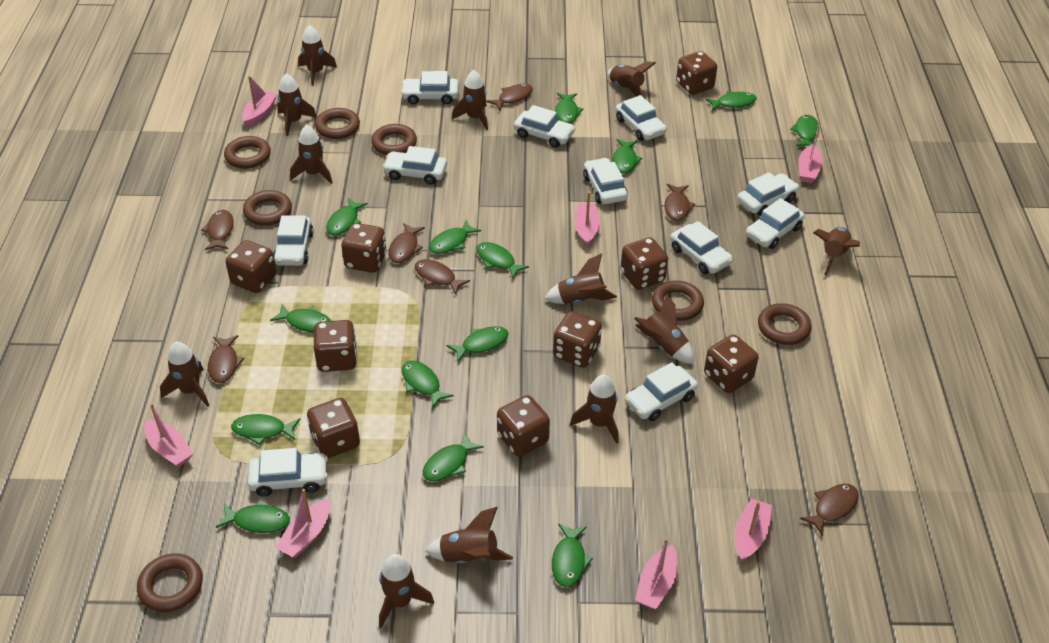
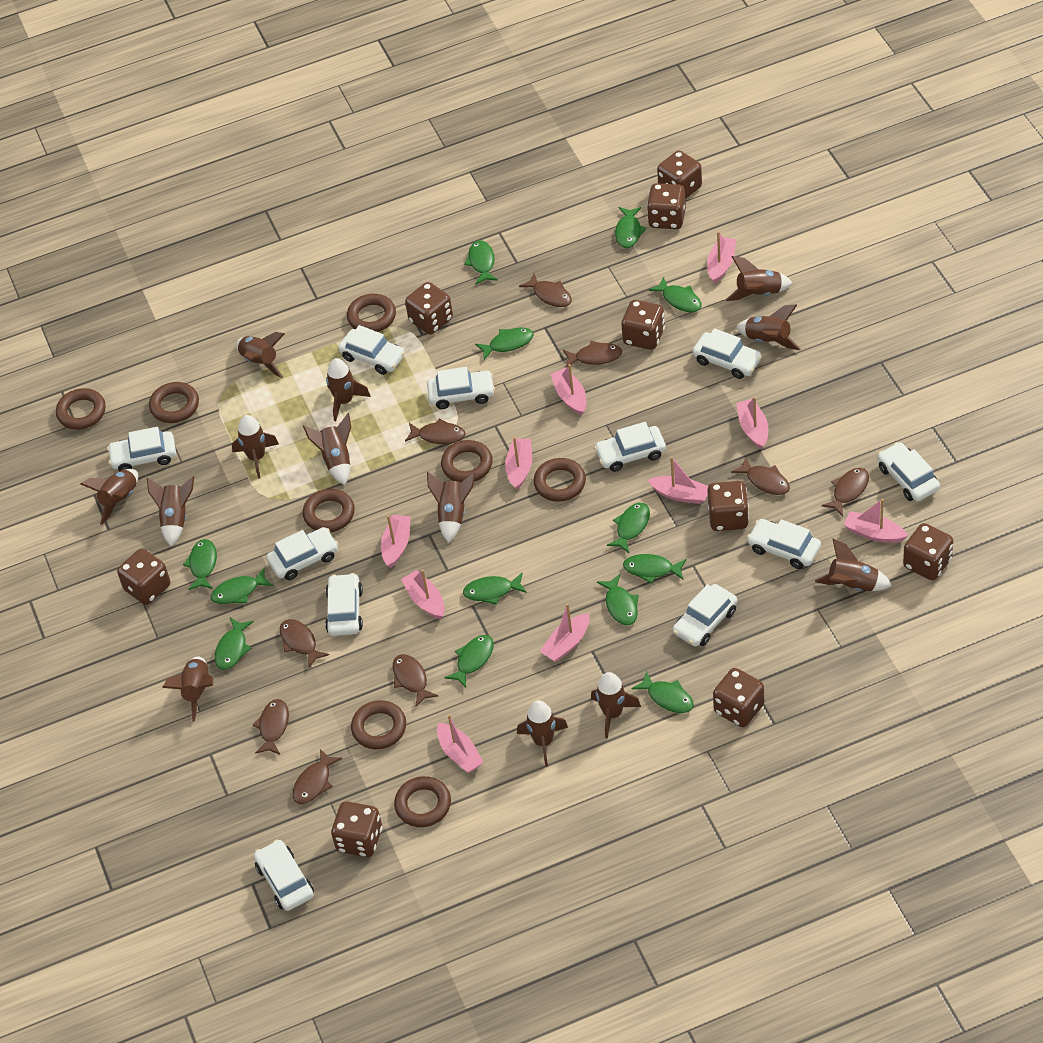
brown fish: 7 -> 9
brown ring: 7 -> 8
brown rocket: 12 -> 13
green fish: 14 -> 13
pink boat: 7 -> 10

